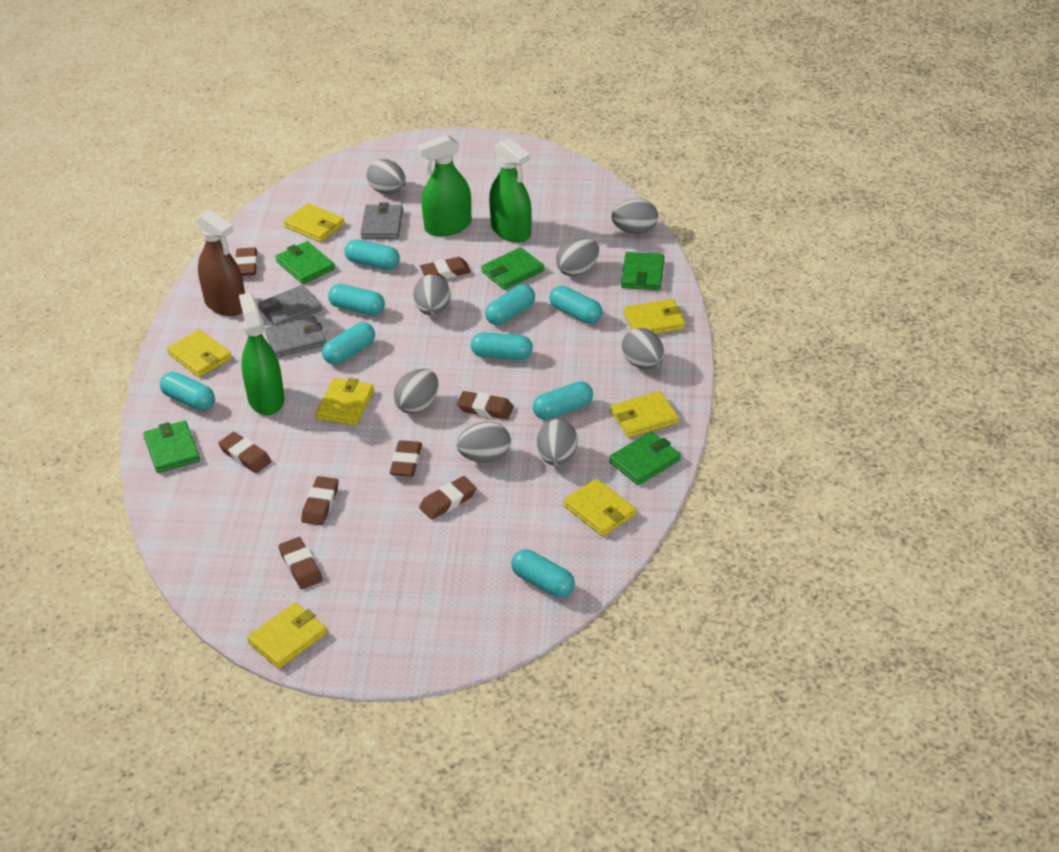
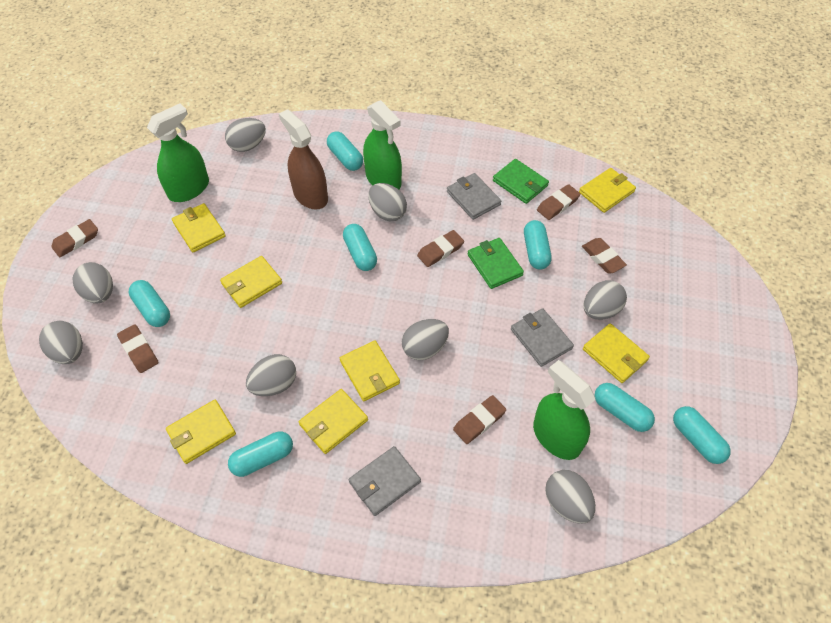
brown eraser: 8 -> 6
green wallet: 5 -> 2
turquoise capsule: 9 -> 7

